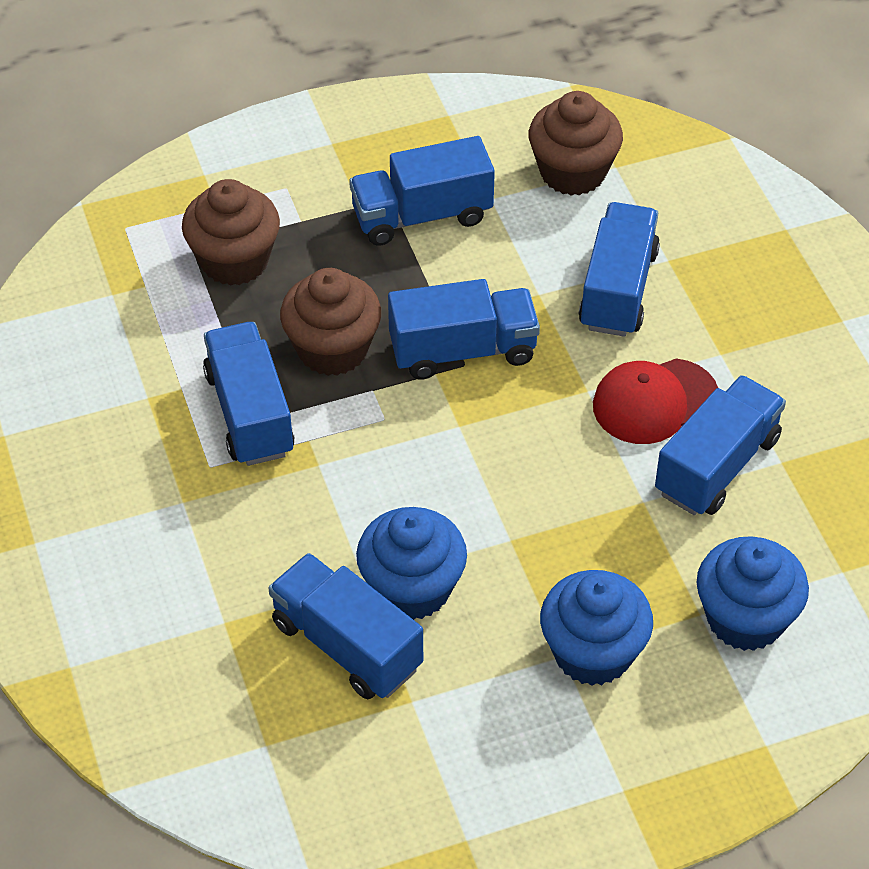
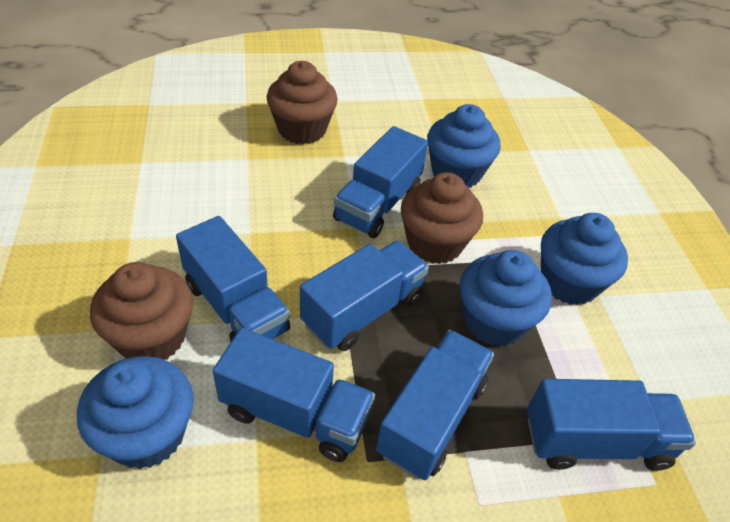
blue cupcake: 3 -> 4
red cap: 1 -> 0

